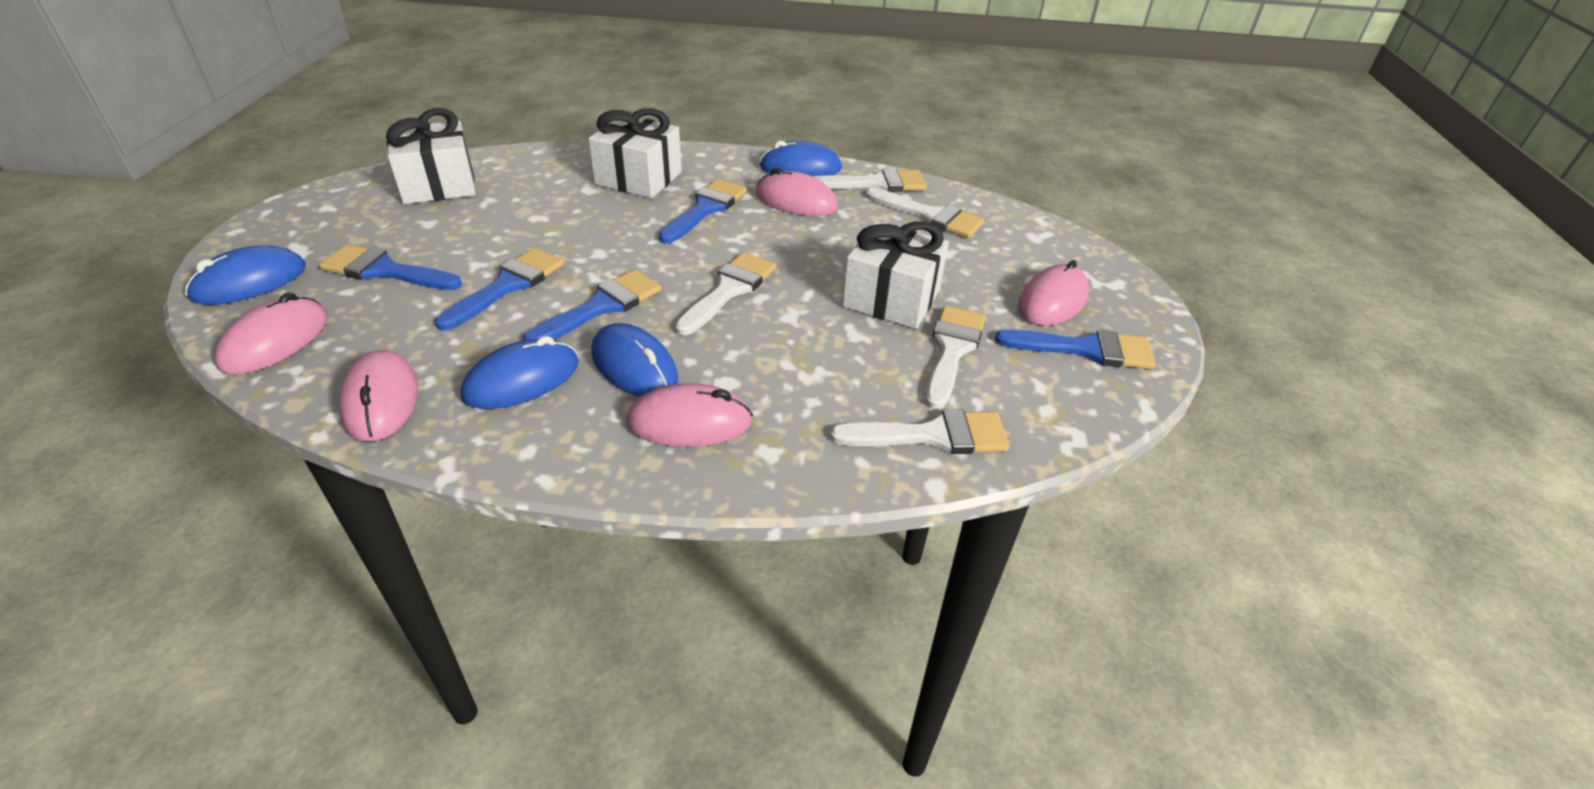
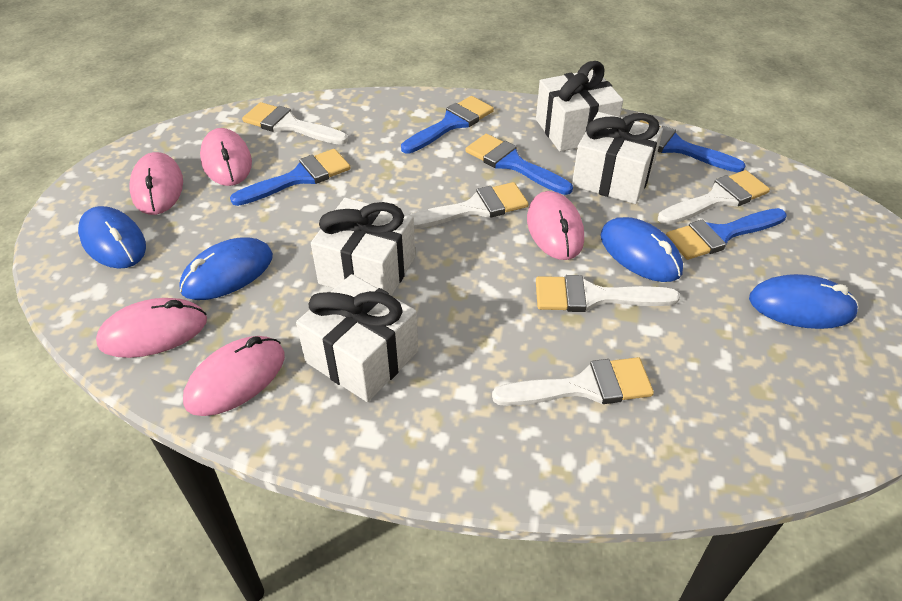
white gift: 3 -> 4

